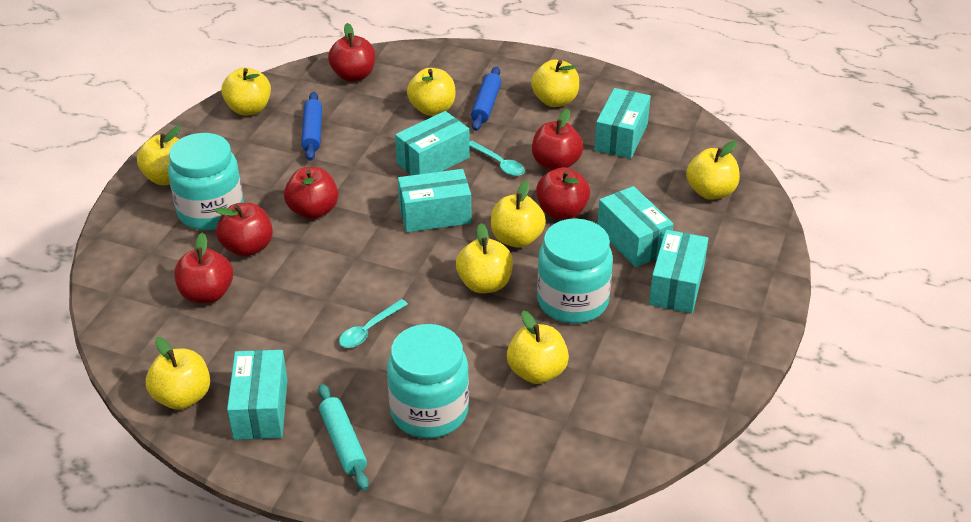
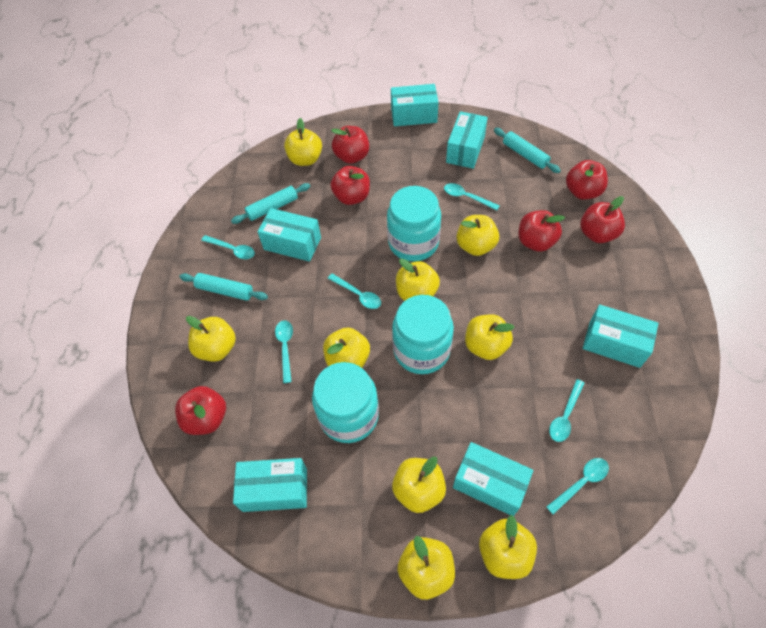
blue rolling pin: 2 -> 0
turquoise rolling pin: 1 -> 3
turquoise spoon: 2 -> 6

